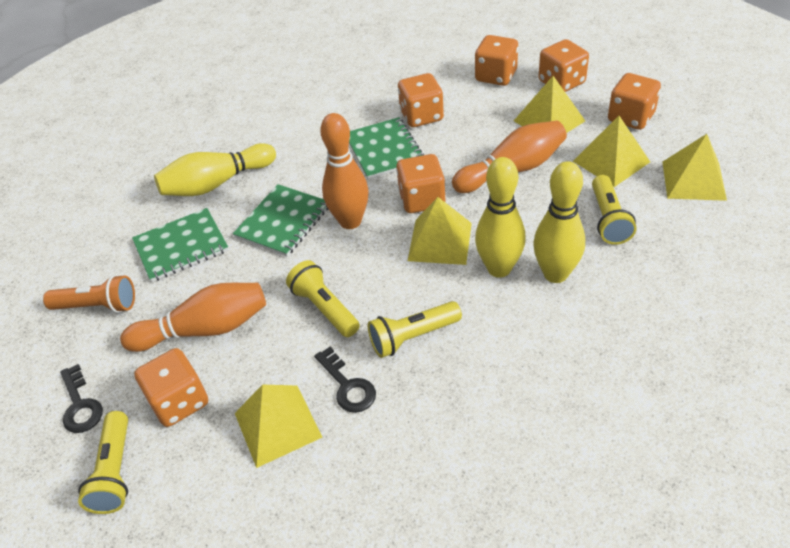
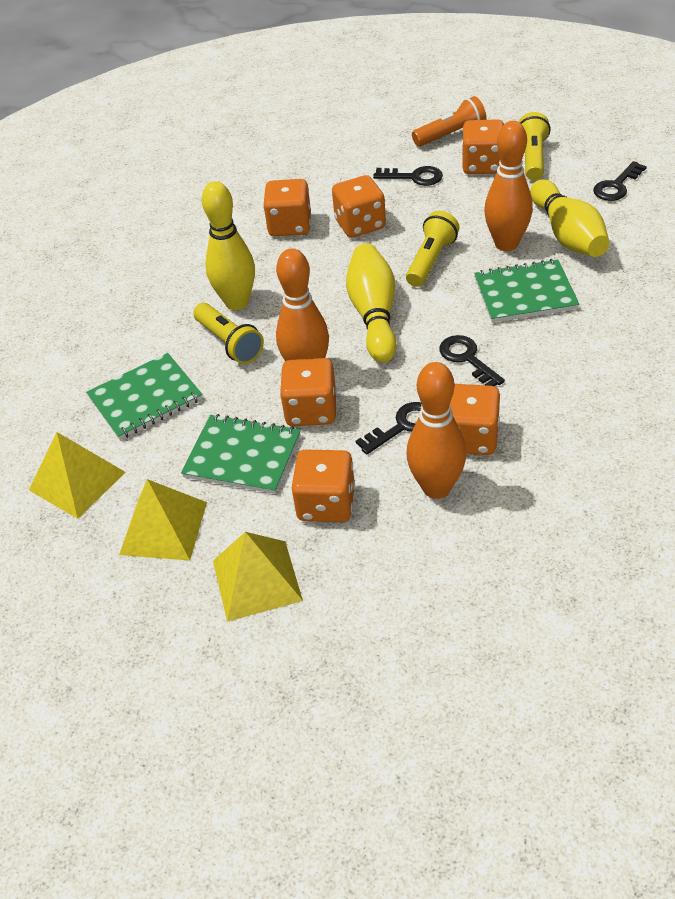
black key: 2 -> 4
yellow flashlight: 4 -> 3
yellow pyramid: 5 -> 3

